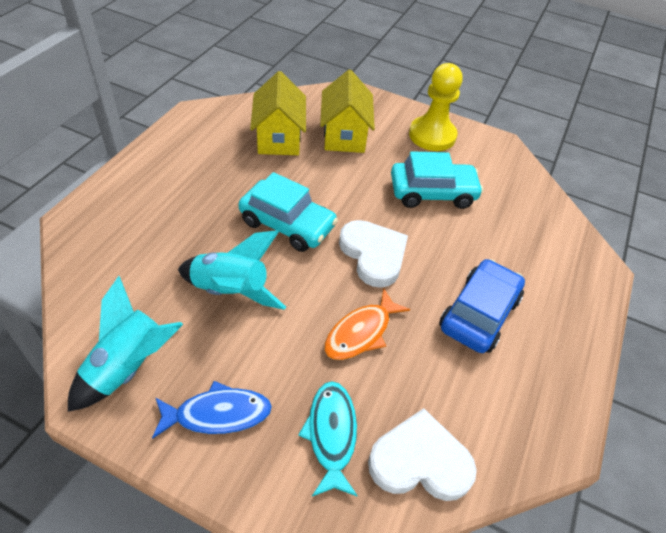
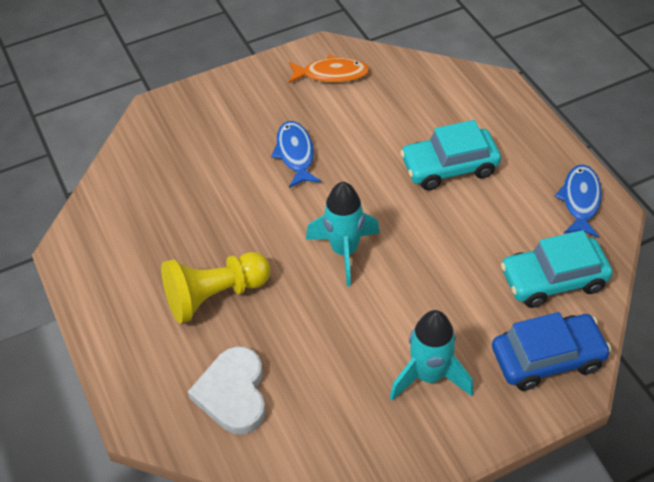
blue fish: 1 -> 2
turquoise fish: 1 -> 0
white heart: 2 -> 1
yellow house: 2 -> 0

